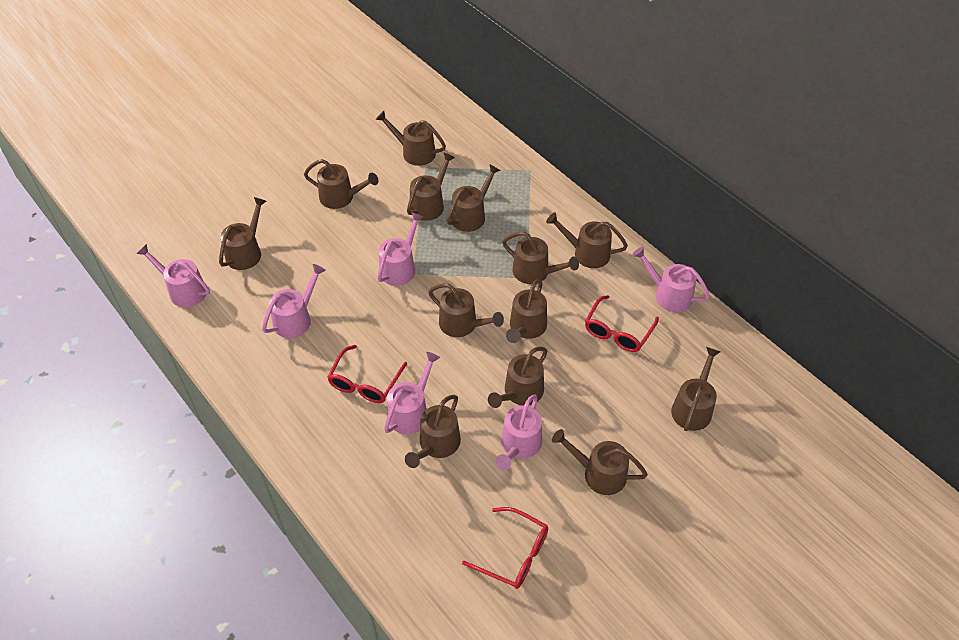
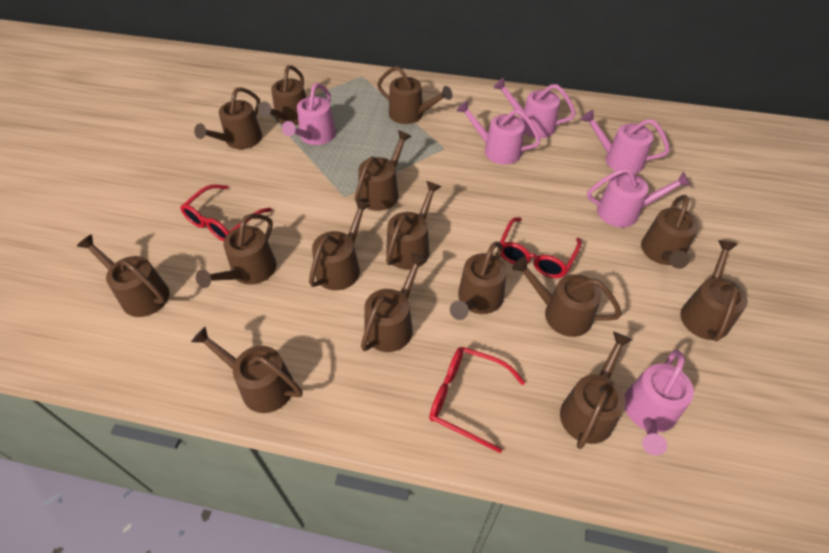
brown watering can: 13 -> 15

